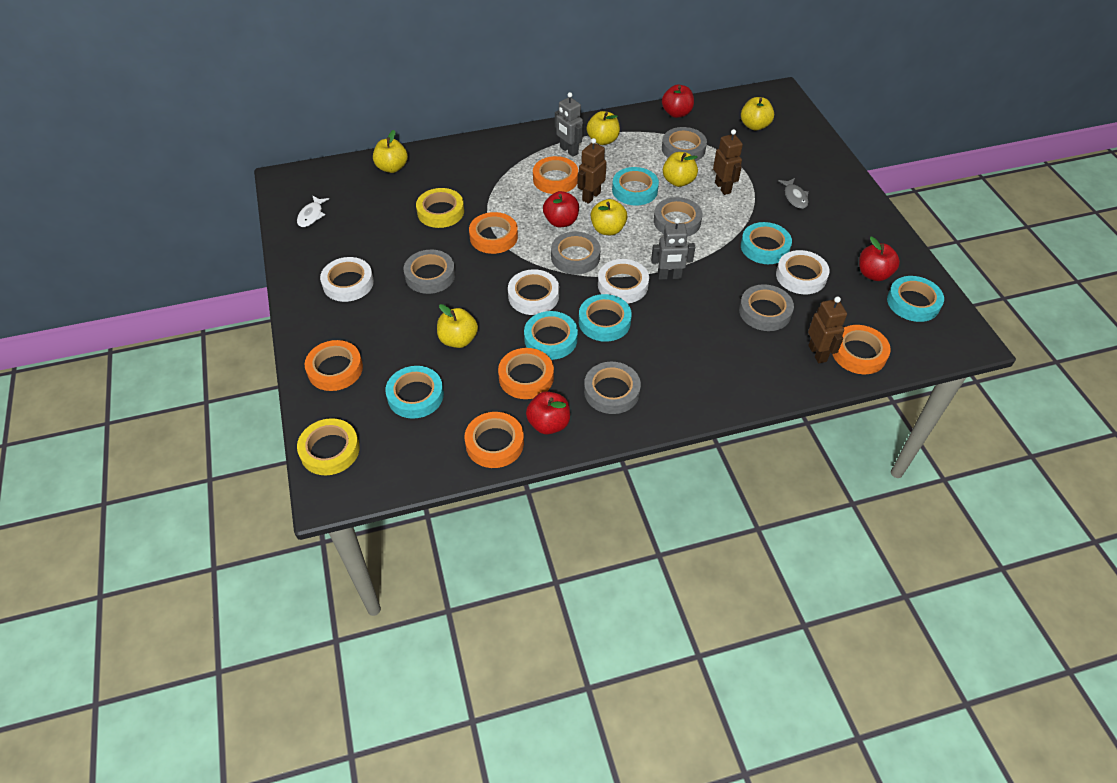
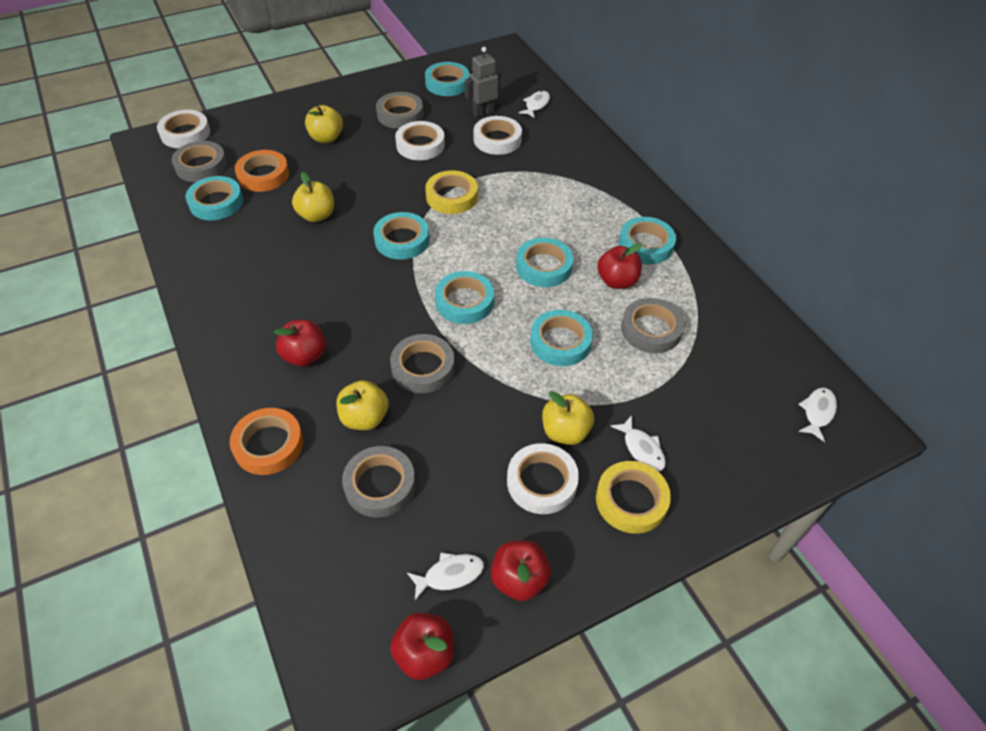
brown robot: 3 -> 0
grey fish: 1 -> 0
grey robot: 2 -> 1
grey tape: 6 -> 5
orange tape: 6 -> 2
turquoise tape: 6 -> 7
white fish: 1 -> 4
yellow apple: 6 -> 4

